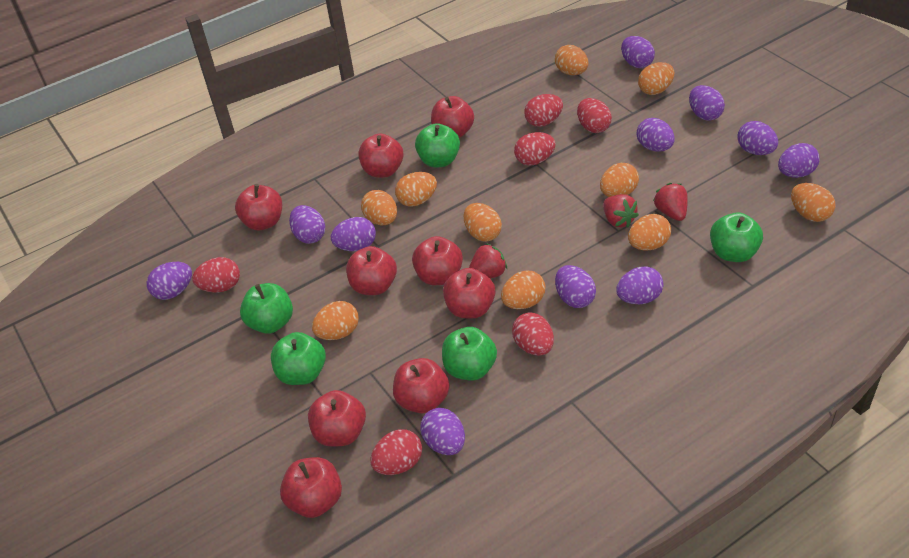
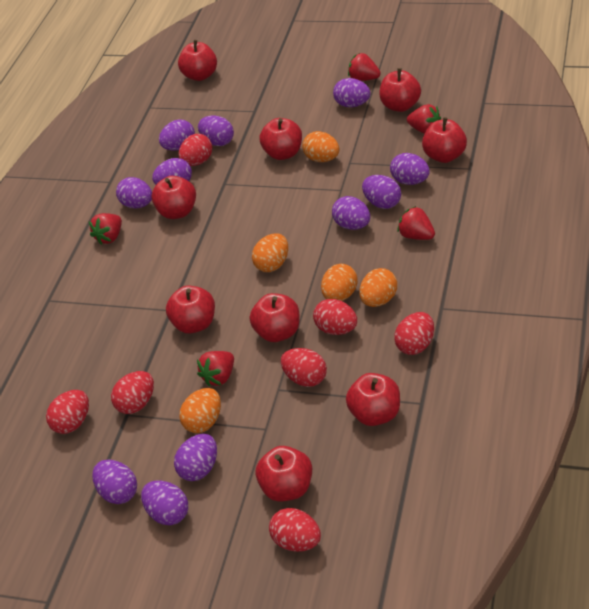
green apple: 5 -> 0
orange egg: 10 -> 5
red egg: 6 -> 7
red strawberry: 3 -> 5

